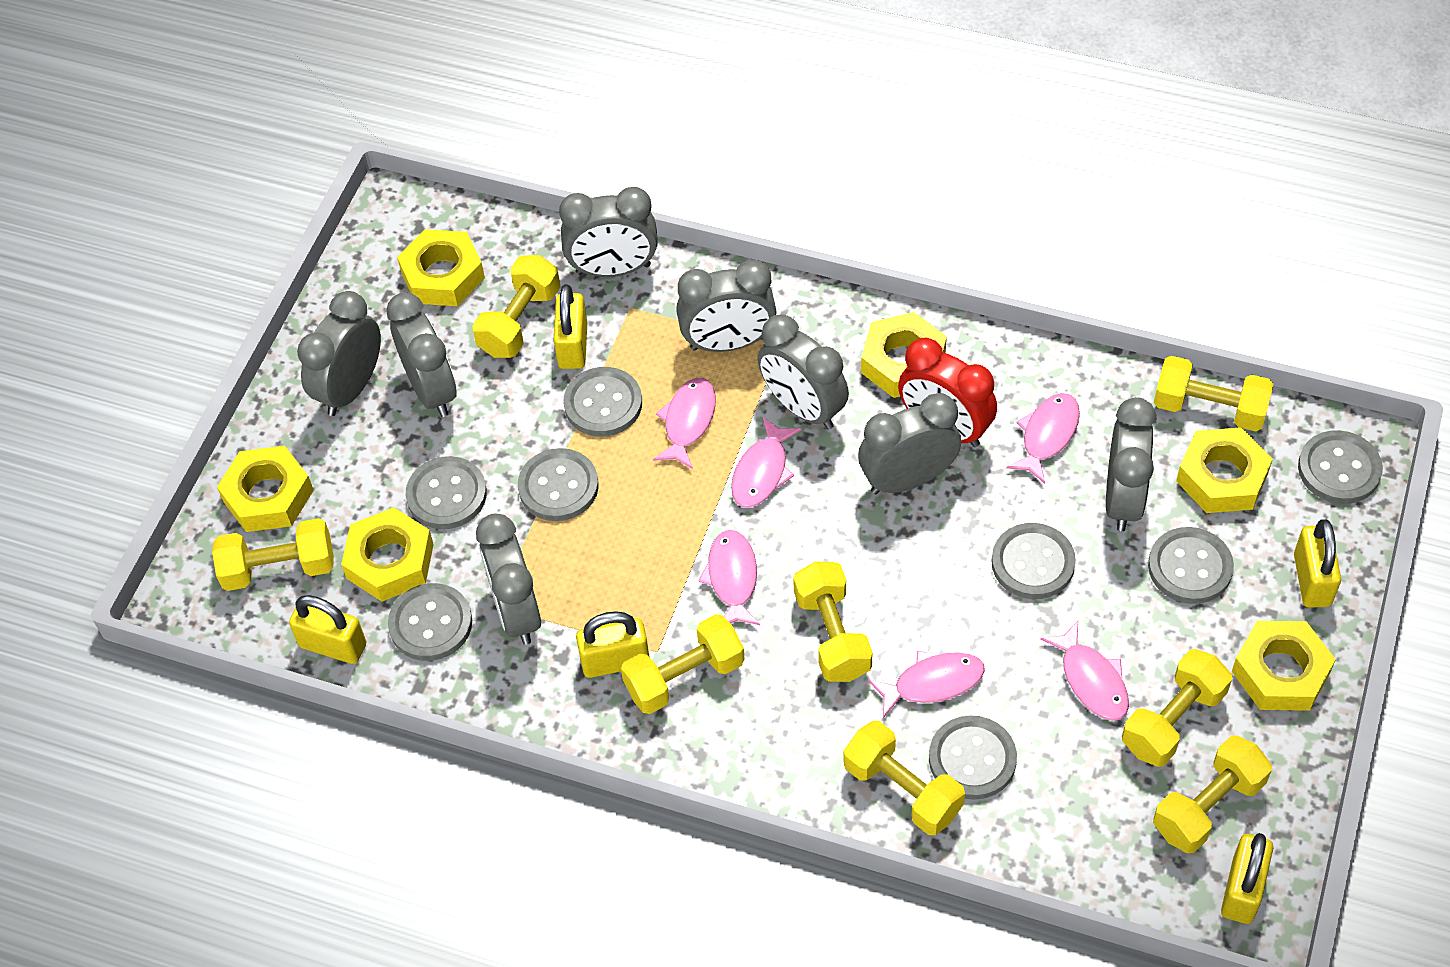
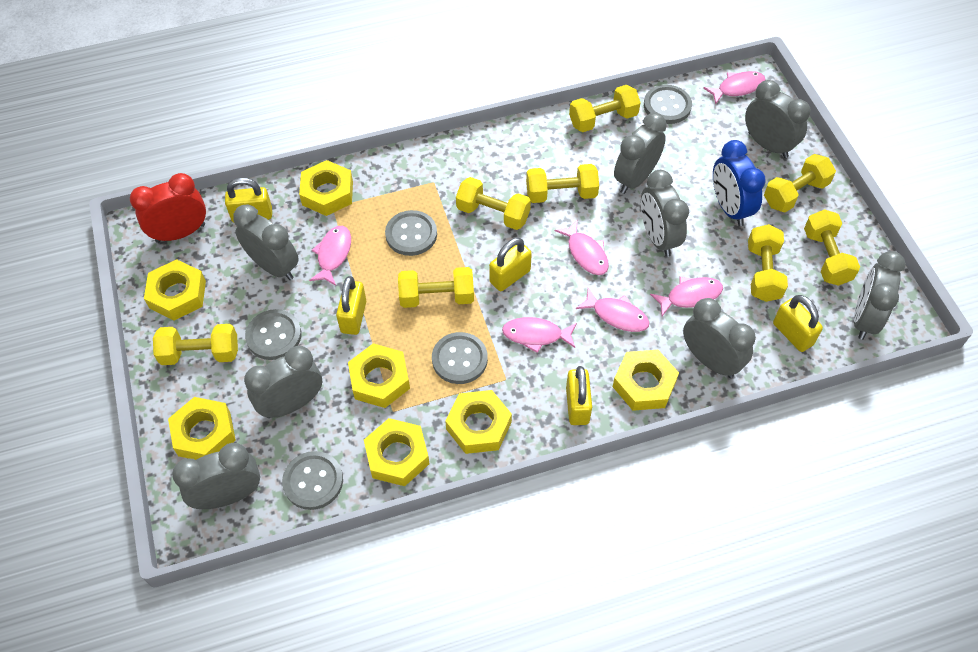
blue clock: 0 -> 1
grey button: 8 -> 5
yellow nut: 6 -> 7

